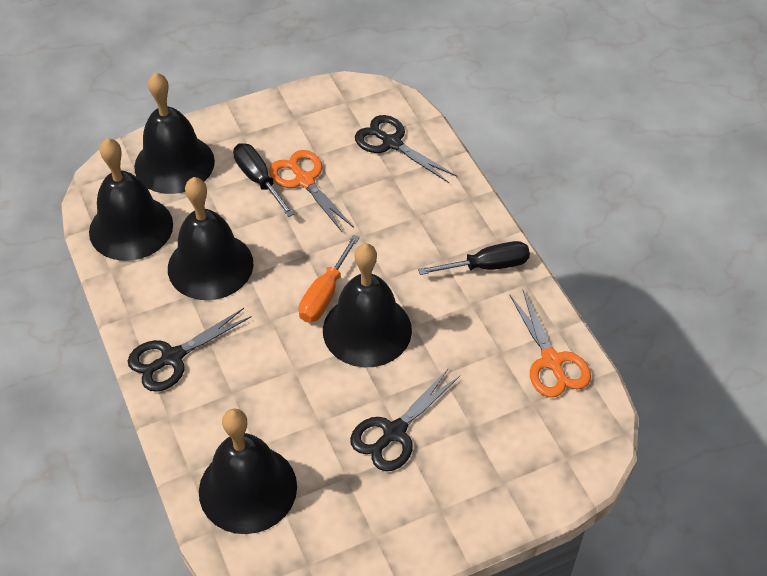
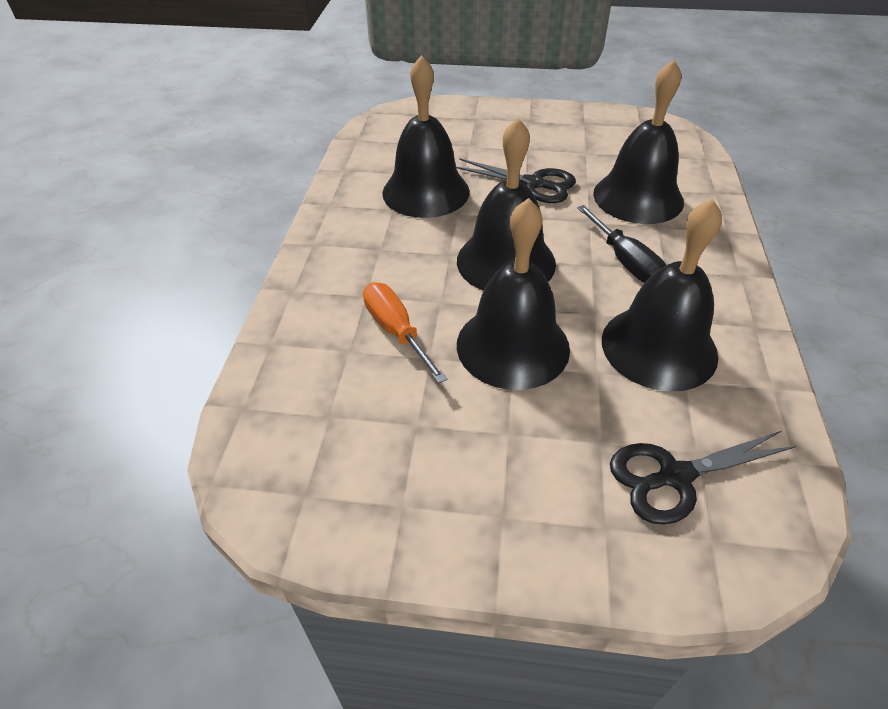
black scissors: 3 -> 2
black screwdriver: 2 -> 1
orange scissors: 2 -> 0

